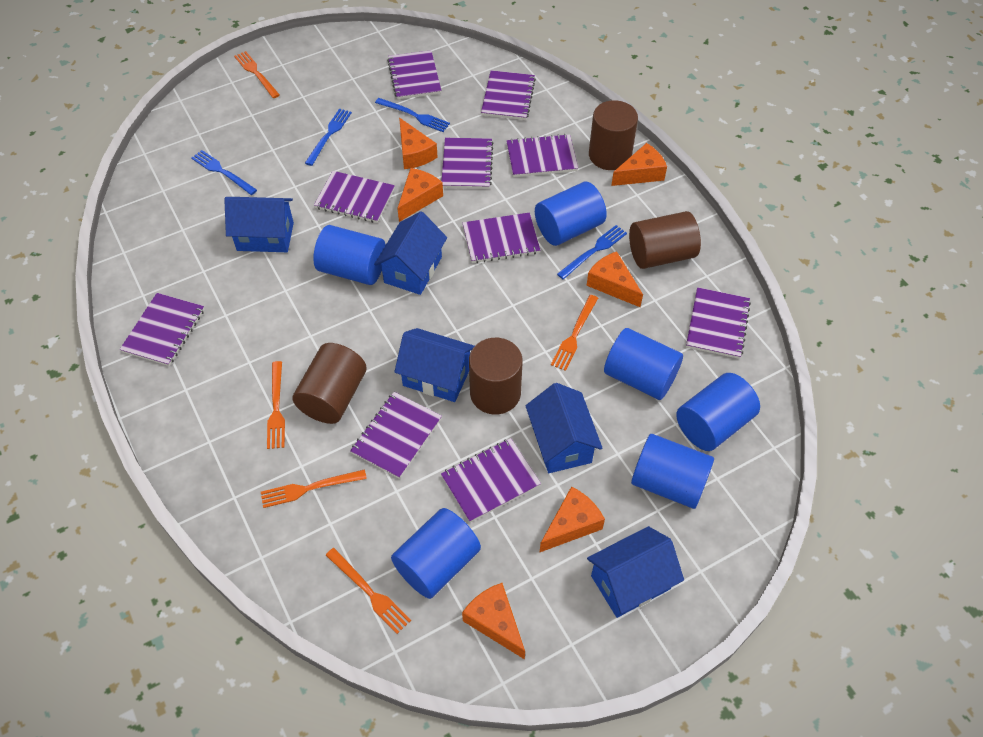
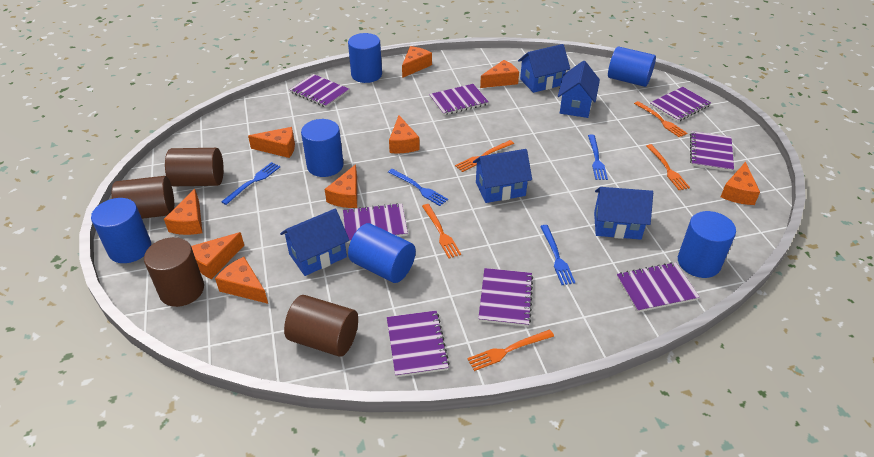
orange cheese: 6 -> 9
purple notebook: 10 -> 8

